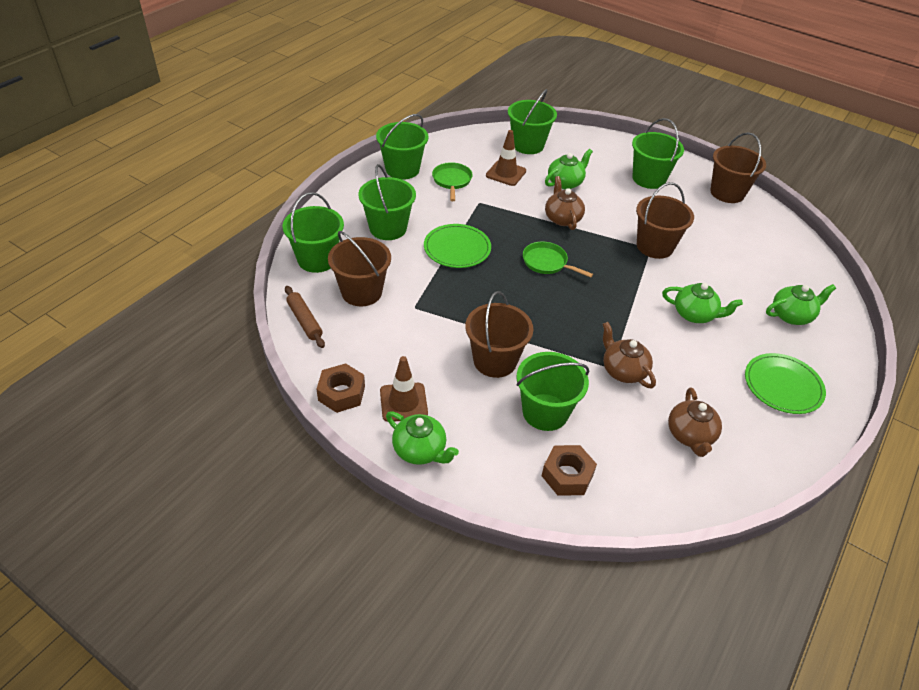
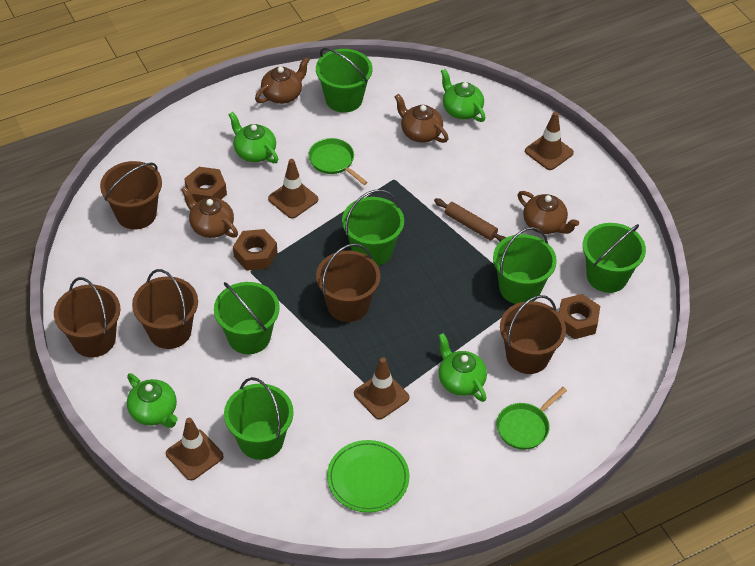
brown bucket: 4 -> 5
brown nut: 2 -> 3
brown teapot: 3 -> 4
brown traffic cone: 2 -> 4
green plate: 2 -> 1

